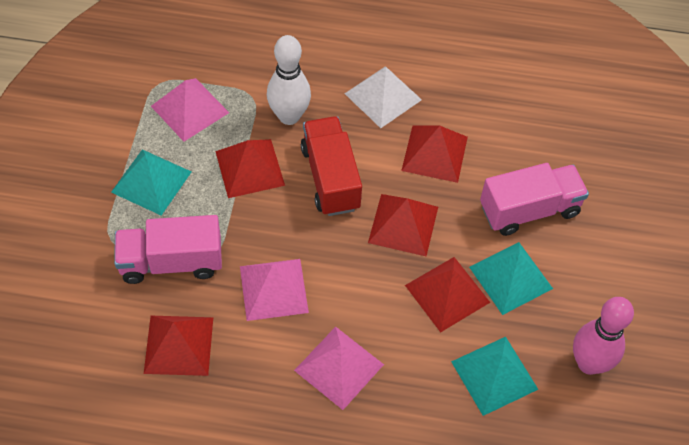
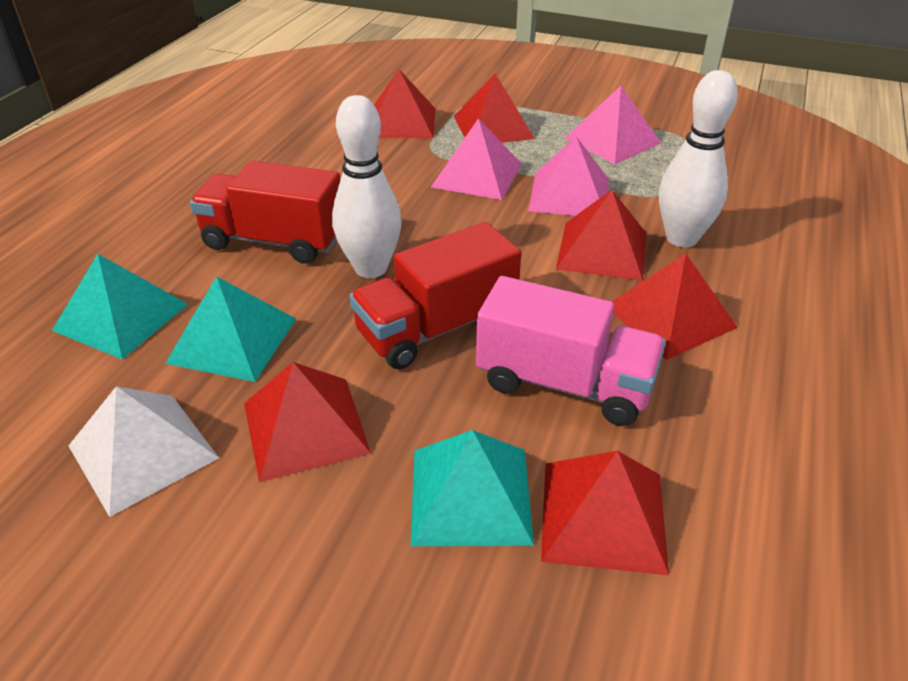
pink bowling pin: 1 -> 0
pink truck: 2 -> 1
red pyramid: 5 -> 6
red truck: 1 -> 2
white bowling pin: 1 -> 2

